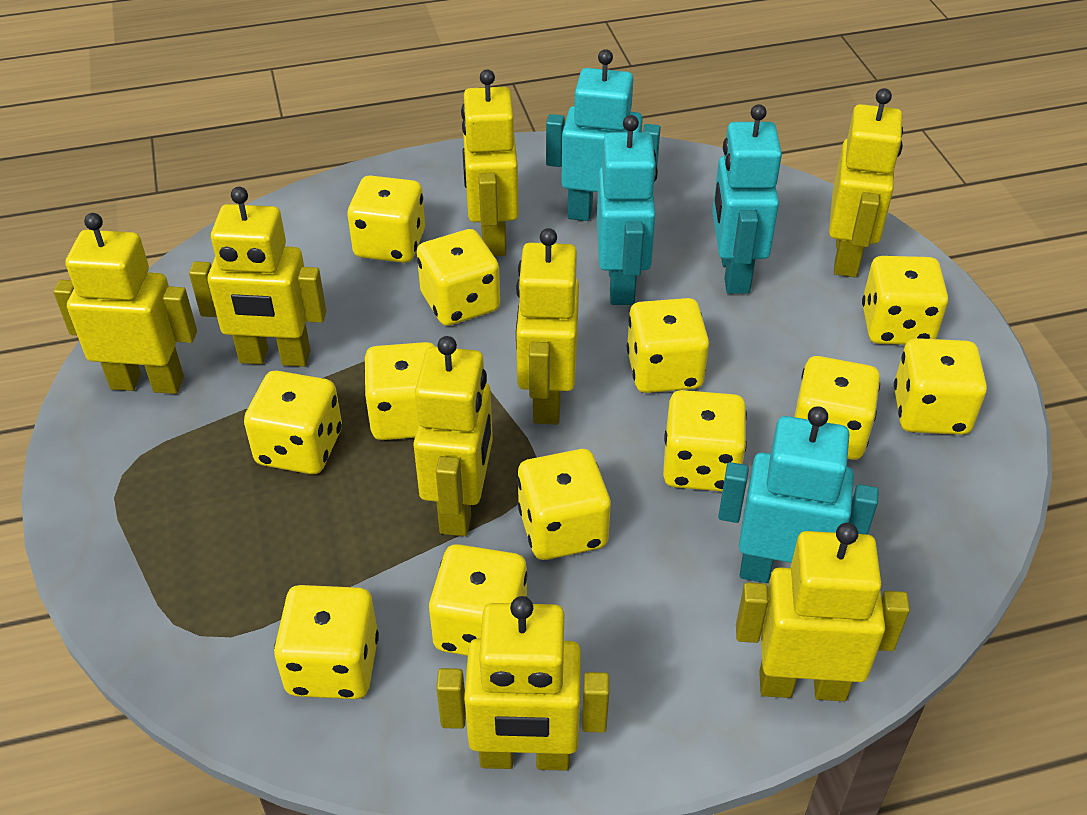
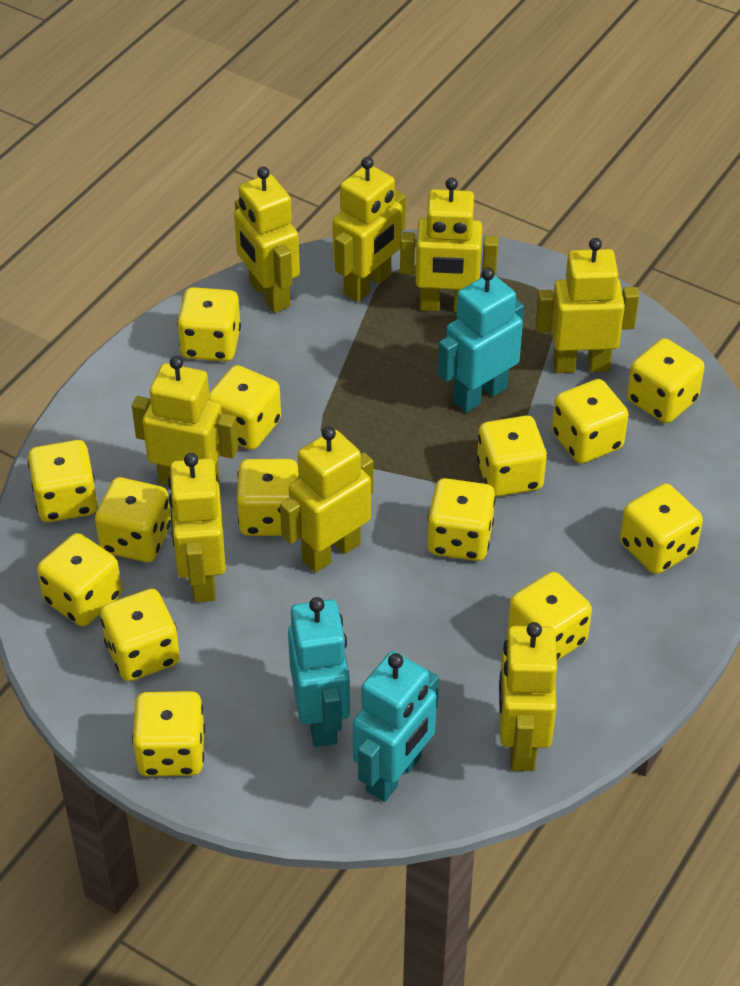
turquoise robot: 4 -> 3
yellow dice: 12 -> 14

